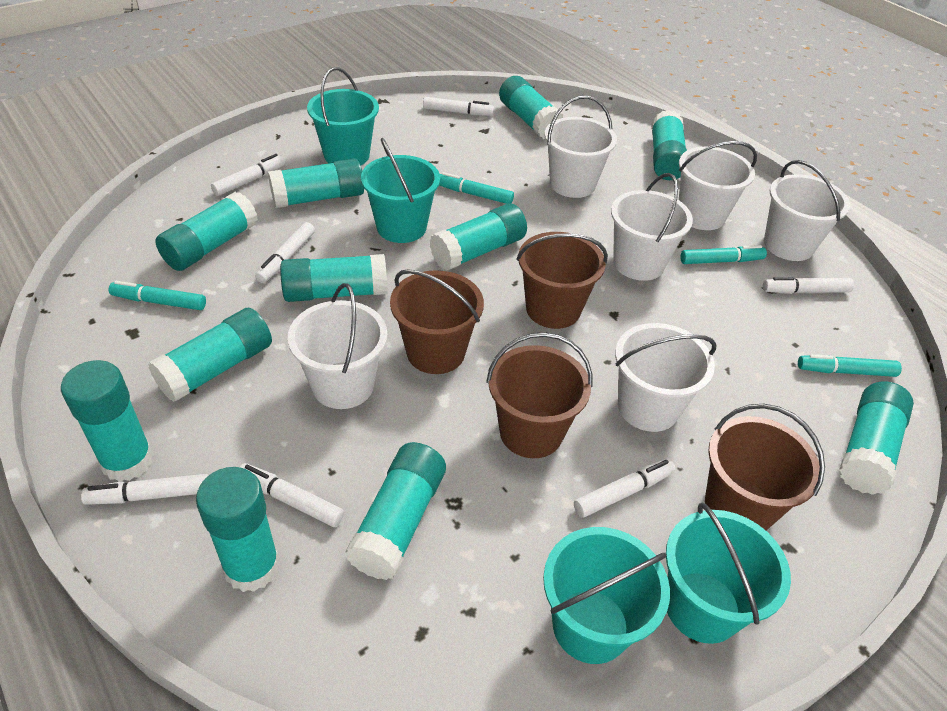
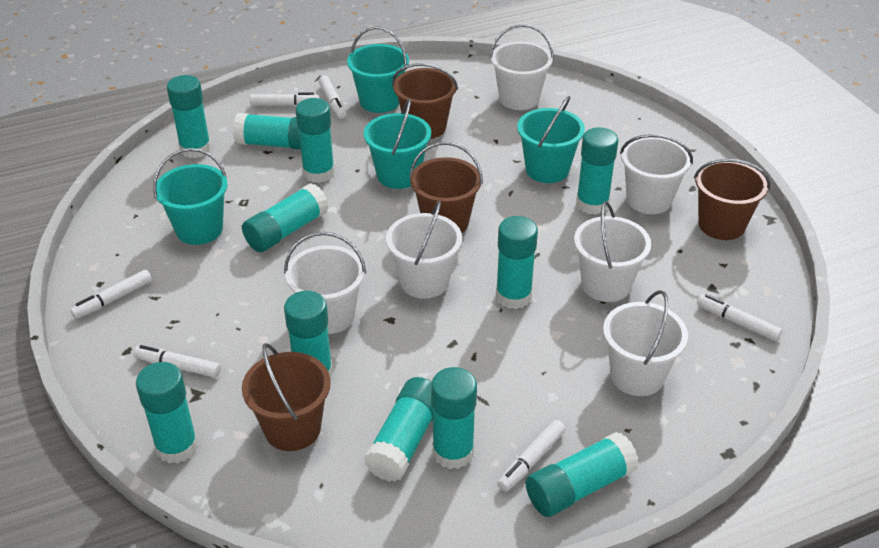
turquoise marker: 4 -> 0
white marker: 7 -> 6

